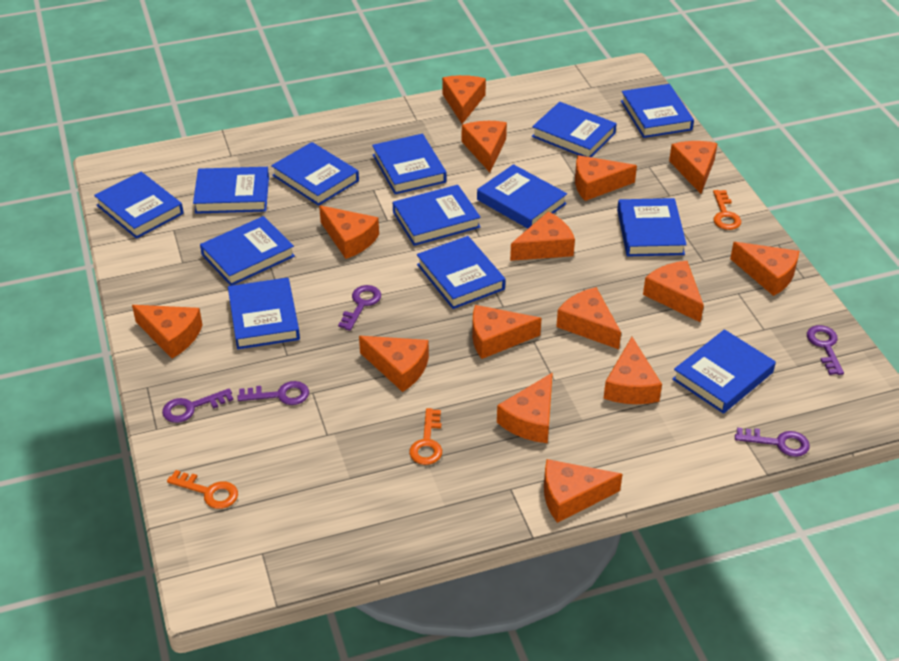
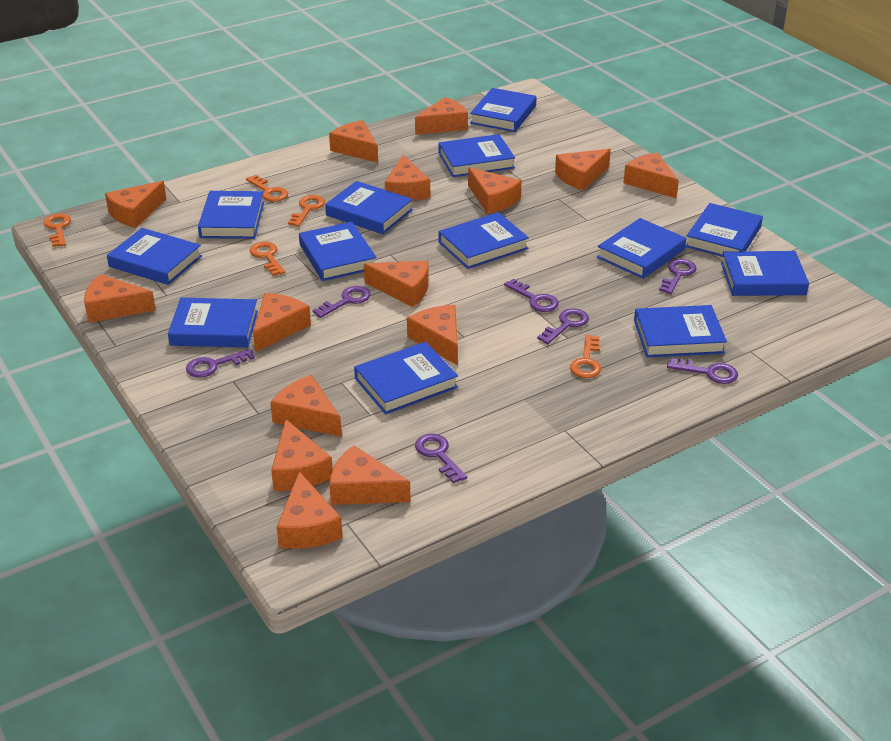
orange key: 3 -> 5
purple key: 5 -> 7

